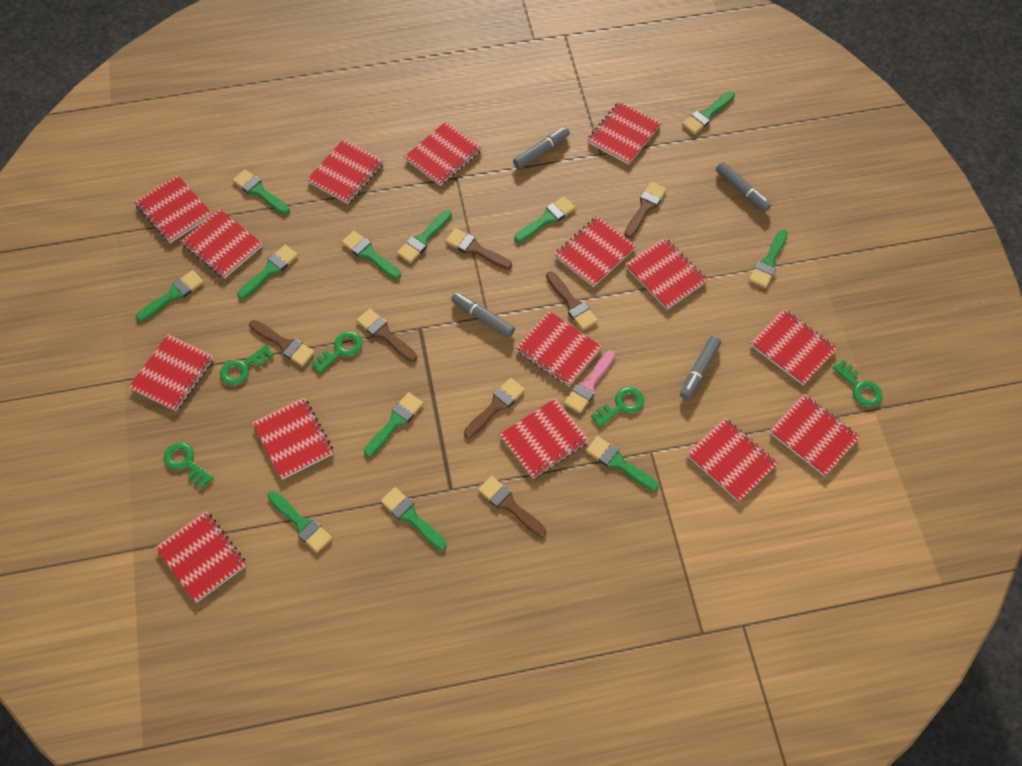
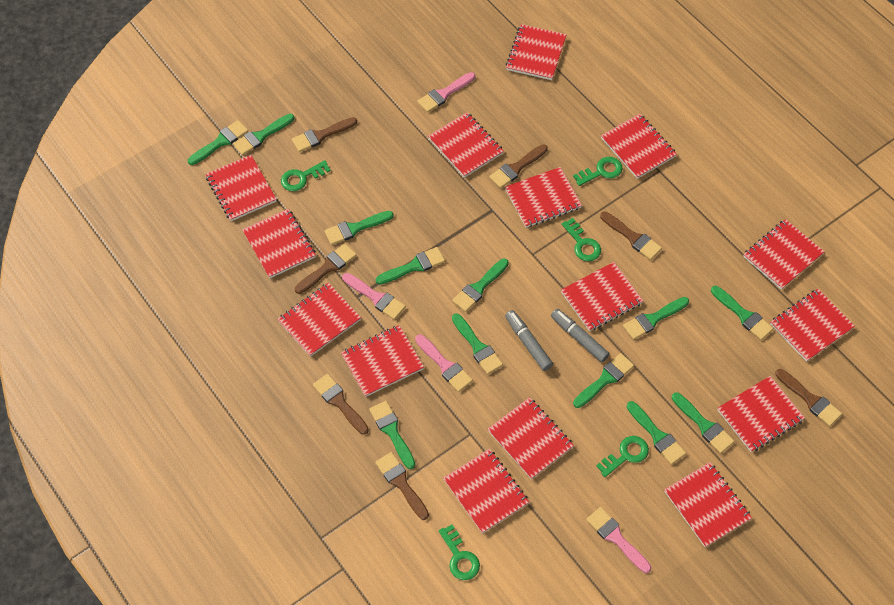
grey marker: 4 -> 2
pink brush: 1 -> 4

